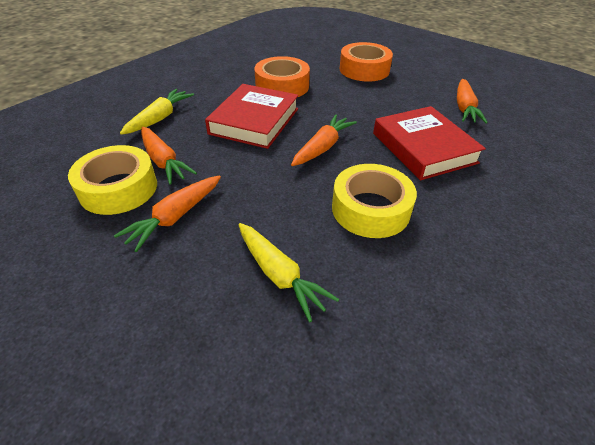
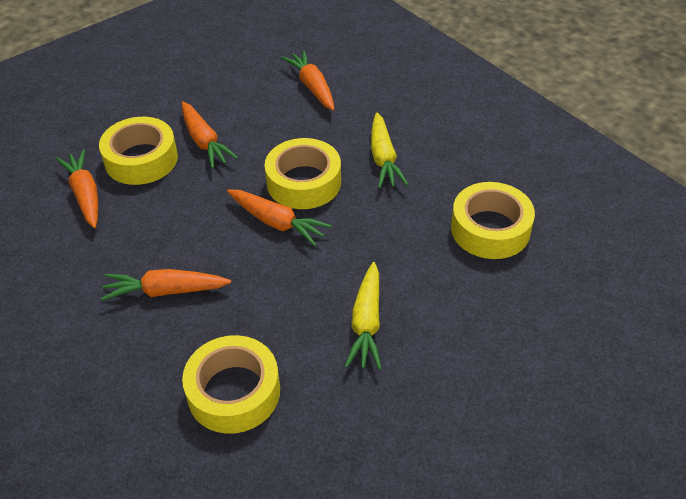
orange carrot: 4 -> 5
orange tape: 2 -> 0
red book: 2 -> 0
yellow tape: 2 -> 4

